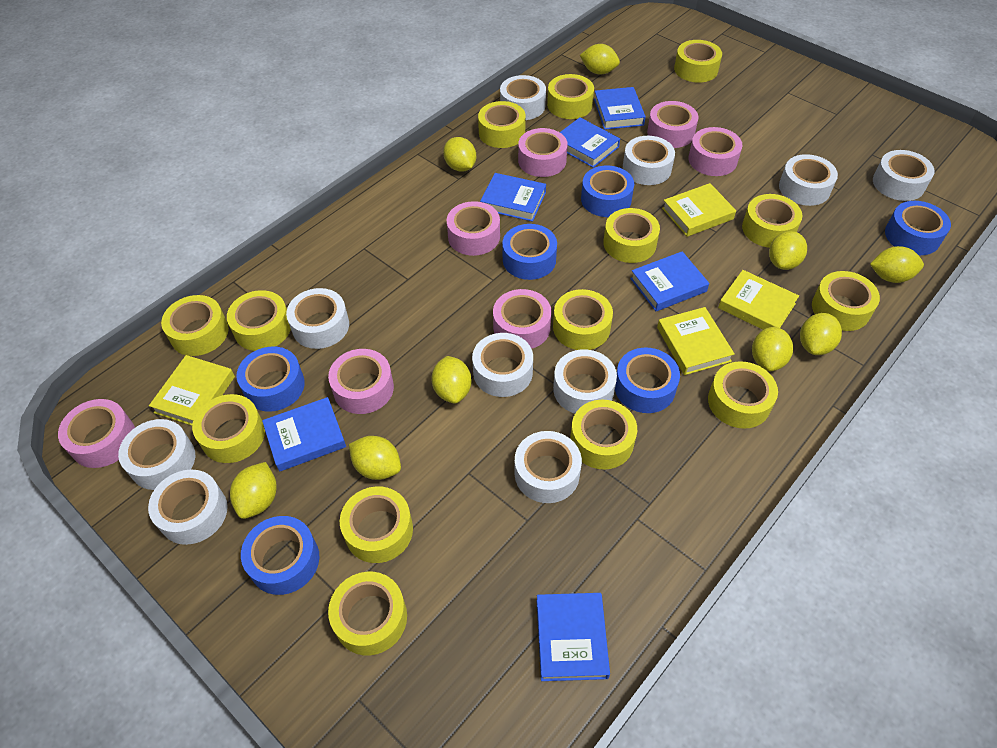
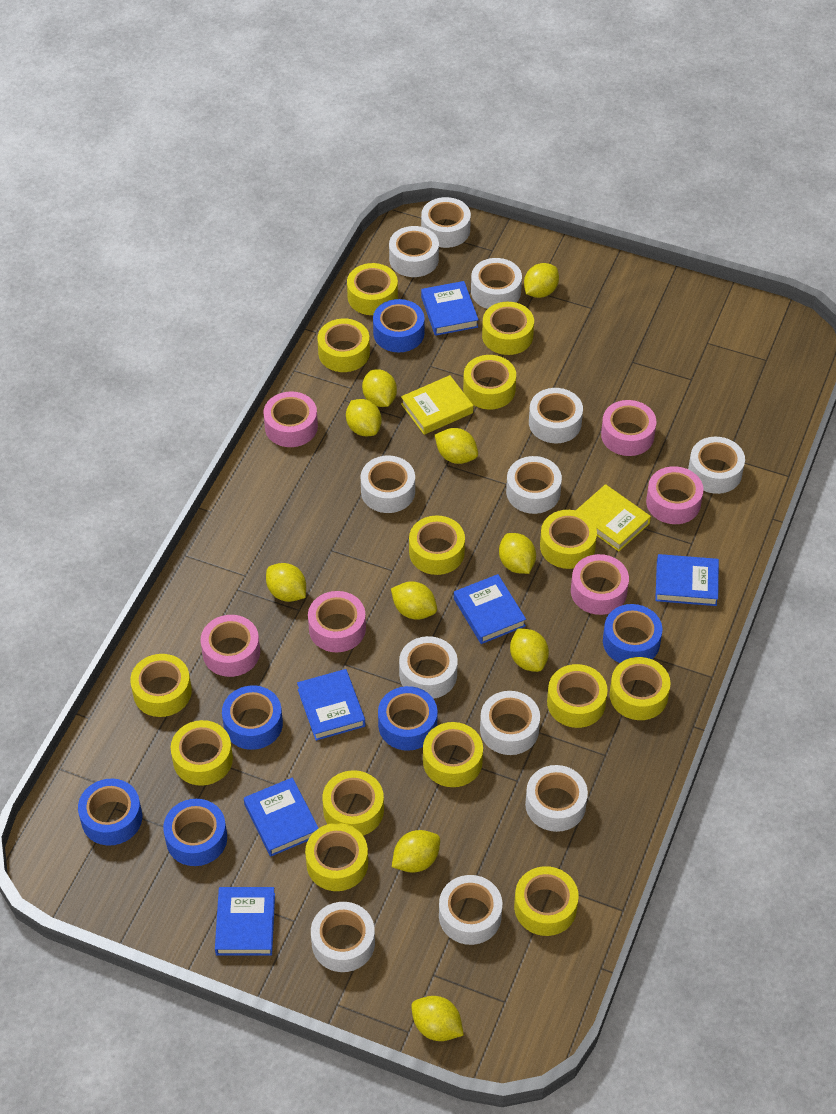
pink tape: 7 -> 6
white tape: 10 -> 12
yellow book: 4 -> 2
yellow lemon: 9 -> 10

